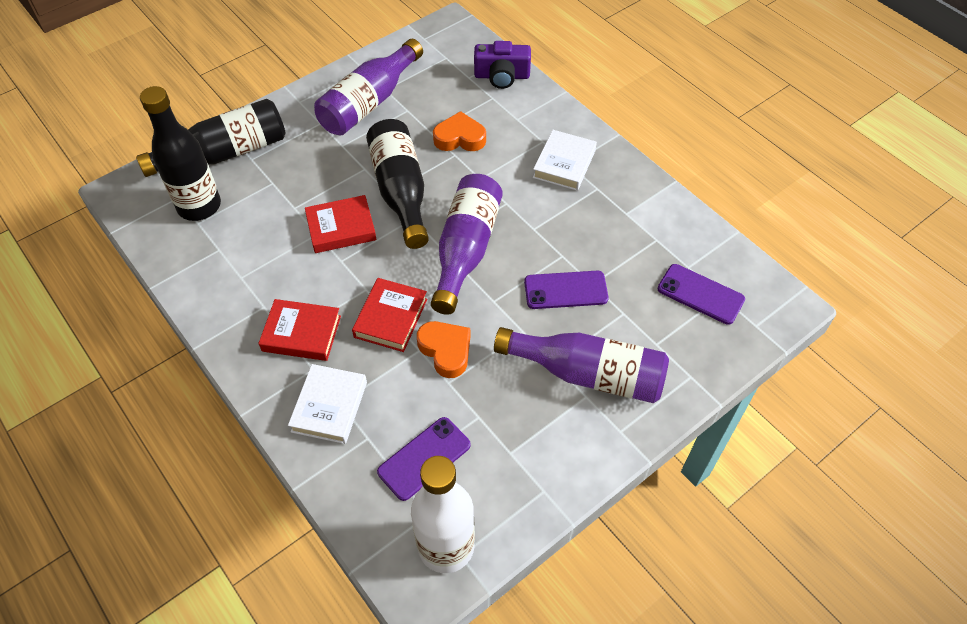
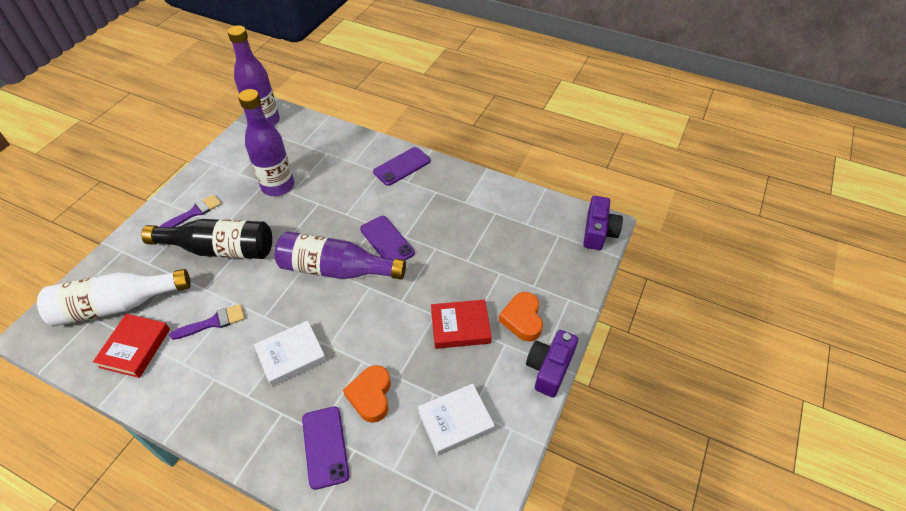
black bottle: 3 -> 1
purple brush: 0 -> 2
purple camera: 1 -> 2
red book: 3 -> 2

